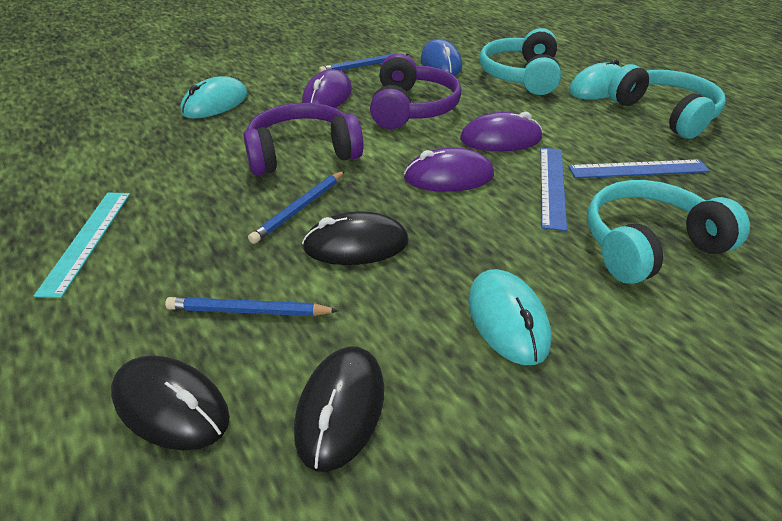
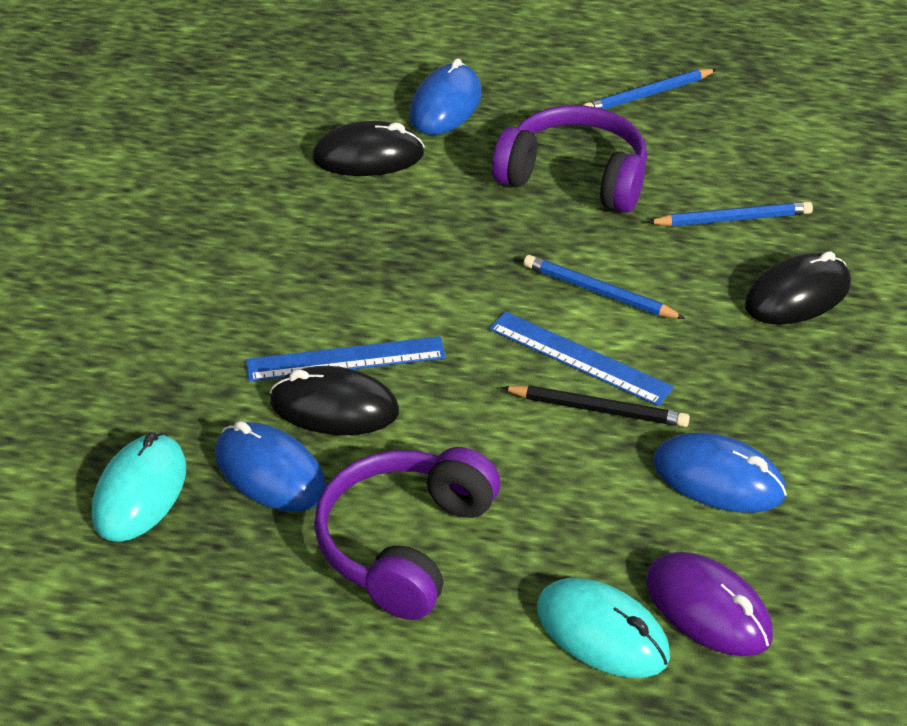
black pencil: 0 -> 1
blue mouse: 1 -> 3
purple mouse: 3 -> 1
turquoise headphones: 3 -> 0
turquoise mouse: 3 -> 2
turquoise ruler: 1 -> 0

